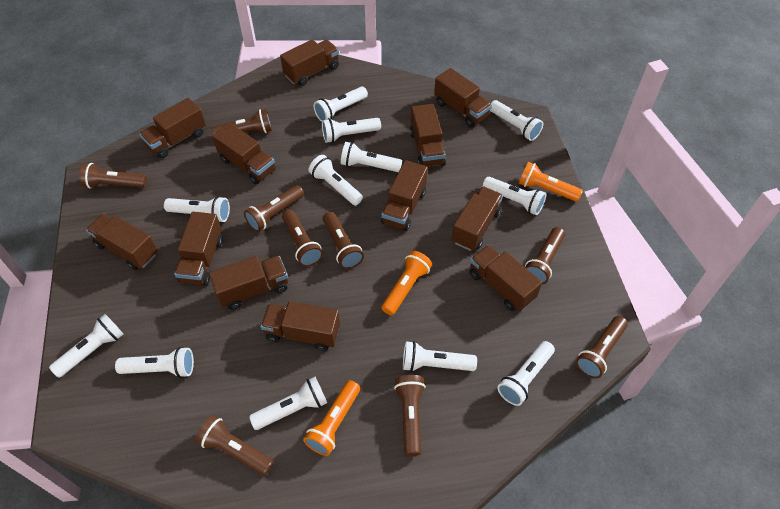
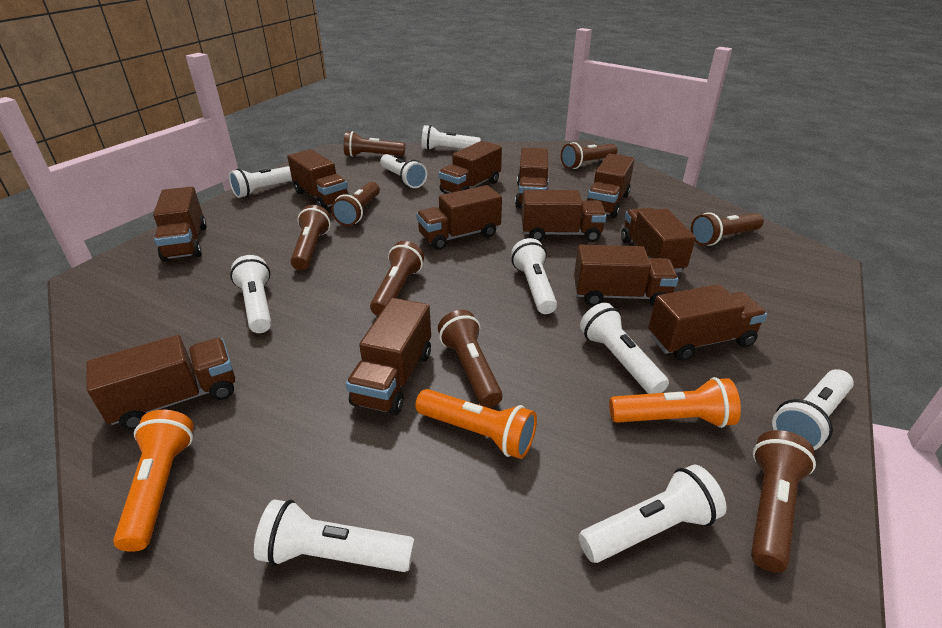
brown flashlight: 9 -> 8
white flashlight: 12 -> 9

